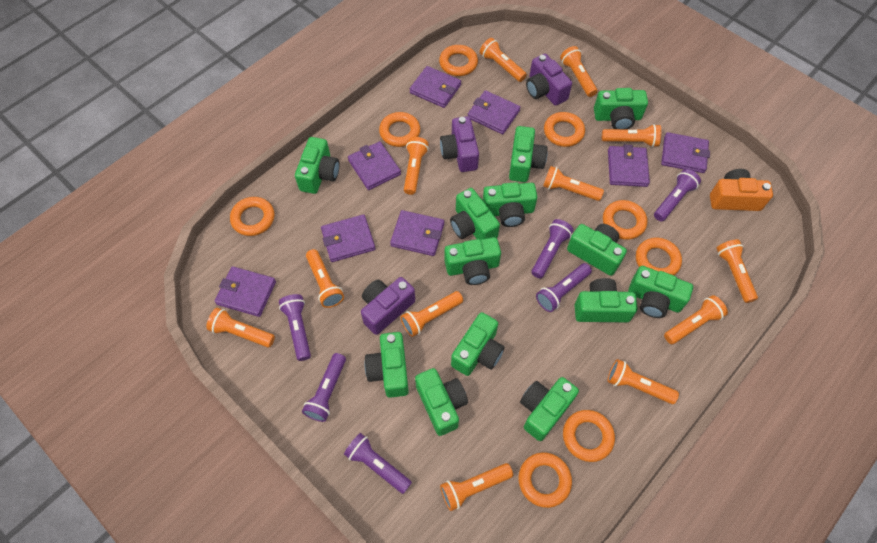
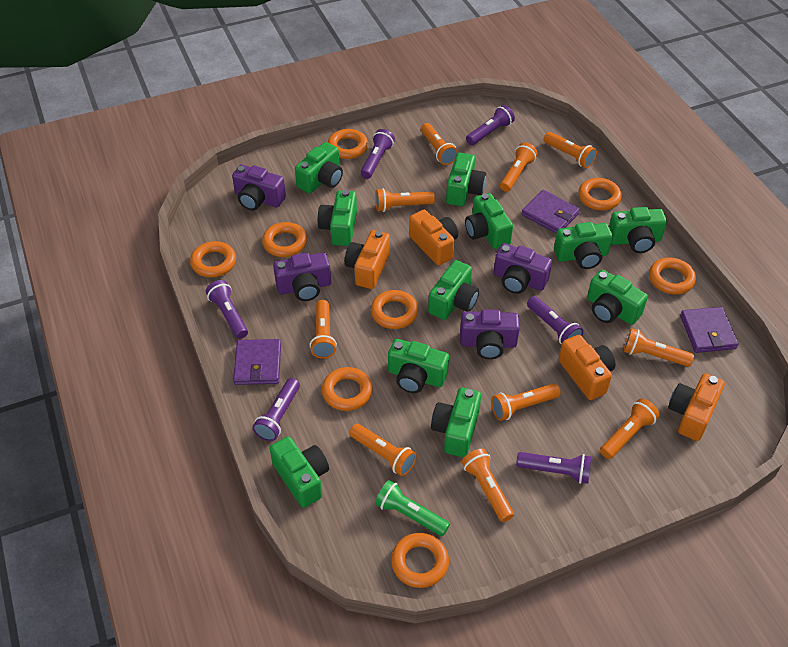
green camera: 13 -> 11
green flashlight: 0 -> 1
orange camera: 1 -> 4
orange flashlight: 12 -> 10
purple camera: 3 -> 4
purple wallet: 8 -> 3

